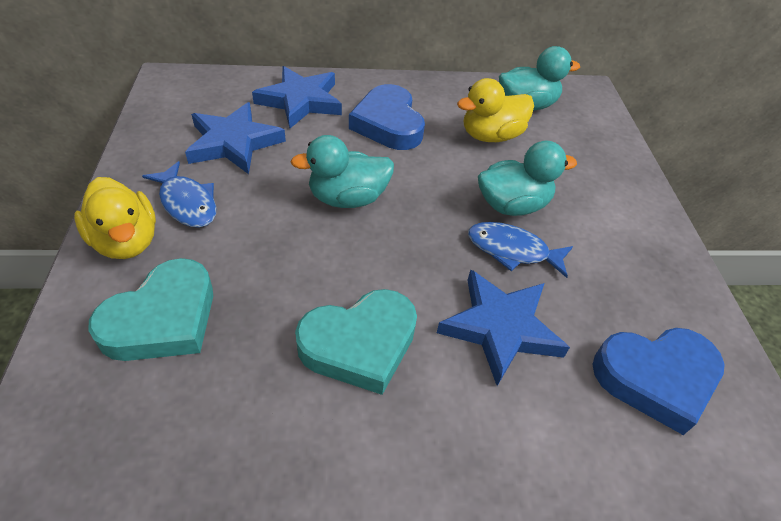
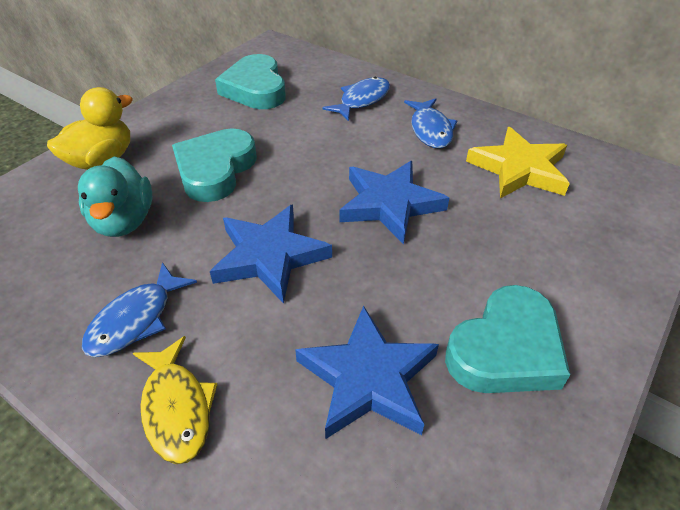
blue fish: 2 -> 3
blue heart: 2 -> 0
turquoise duck: 3 -> 1
turquoise heart: 2 -> 3
yellow duck: 2 -> 1
yellow fish: 0 -> 1
yellow star: 0 -> 1

